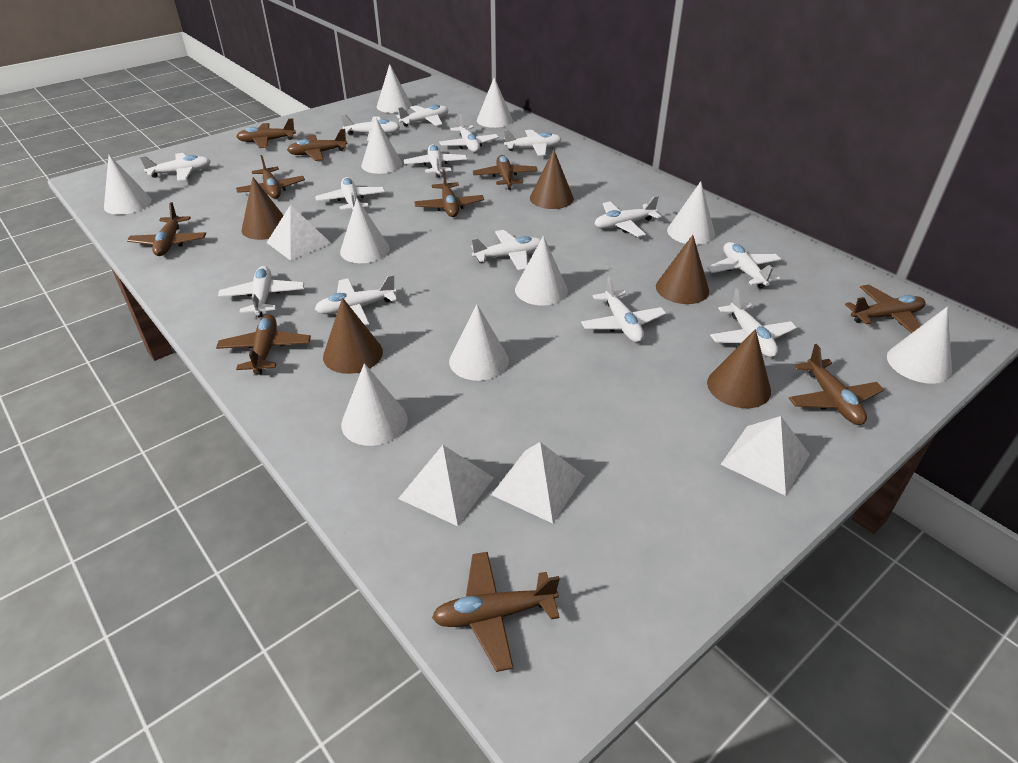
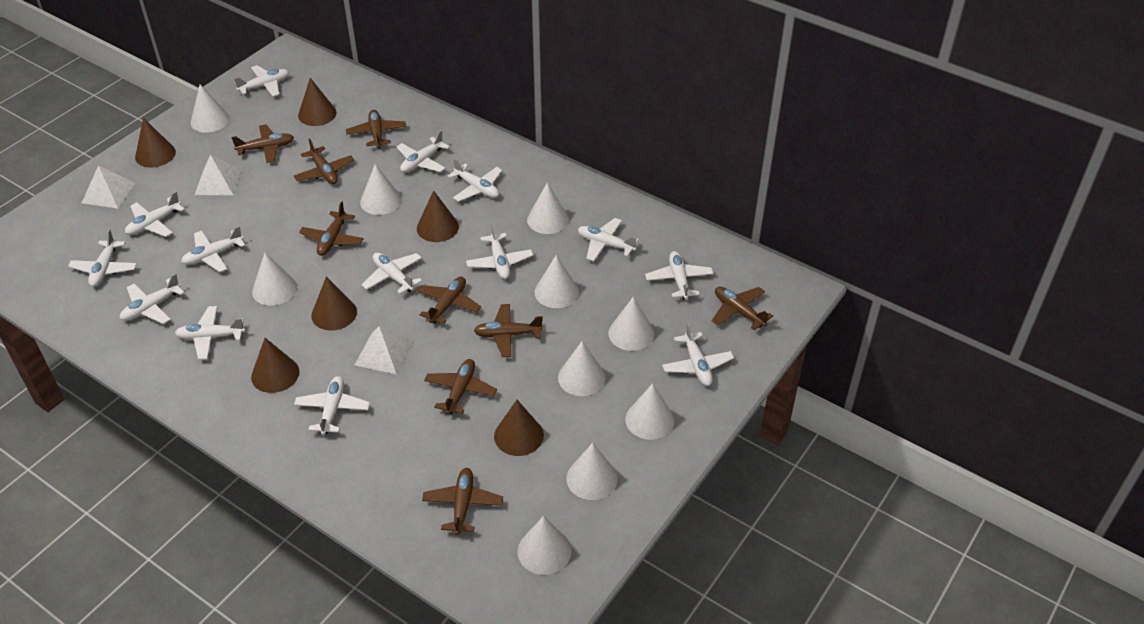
brown cone: 5 -> 6
brown plane: 10 -> 9
white pyramid: 4 -> 3

